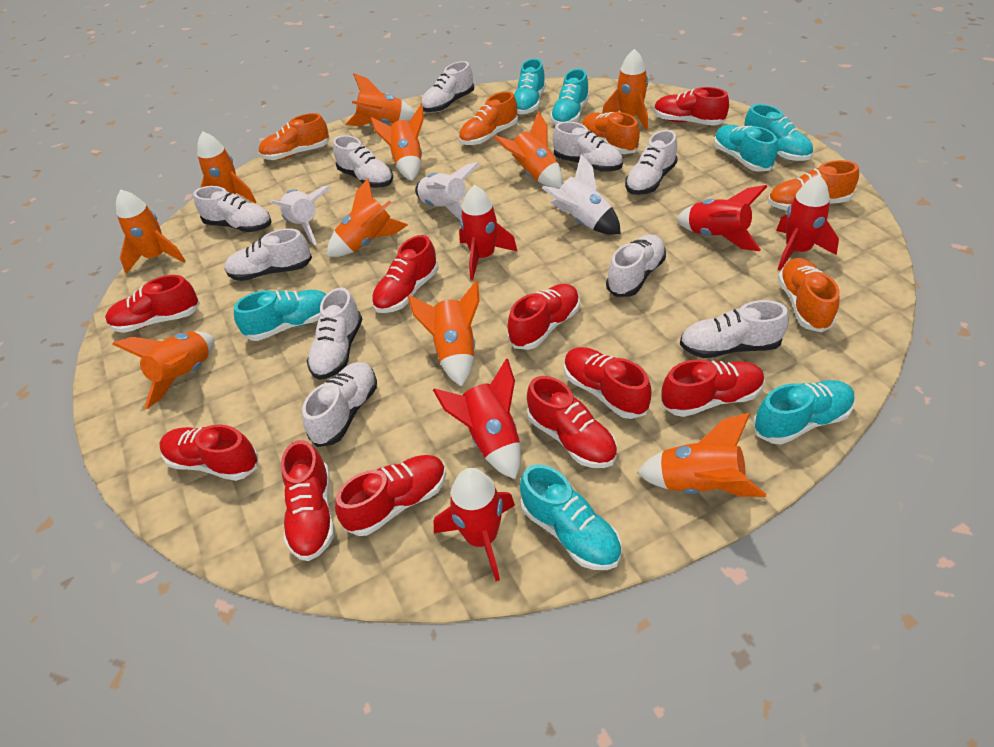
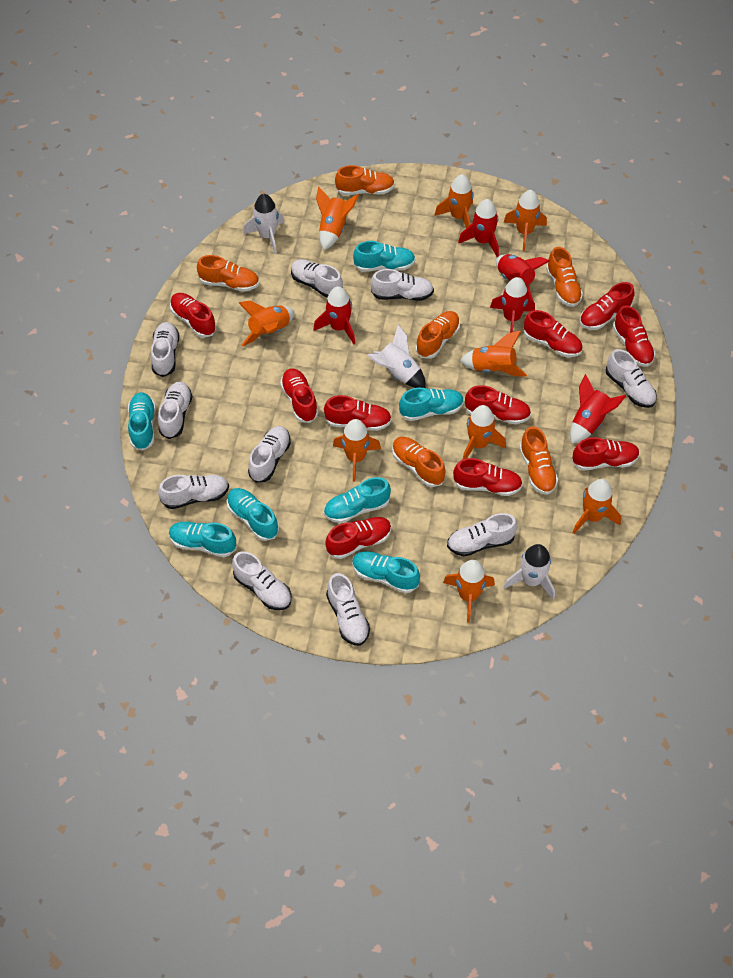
orange rocket: 10 -> 9
orange shoe: 5 -> 6

